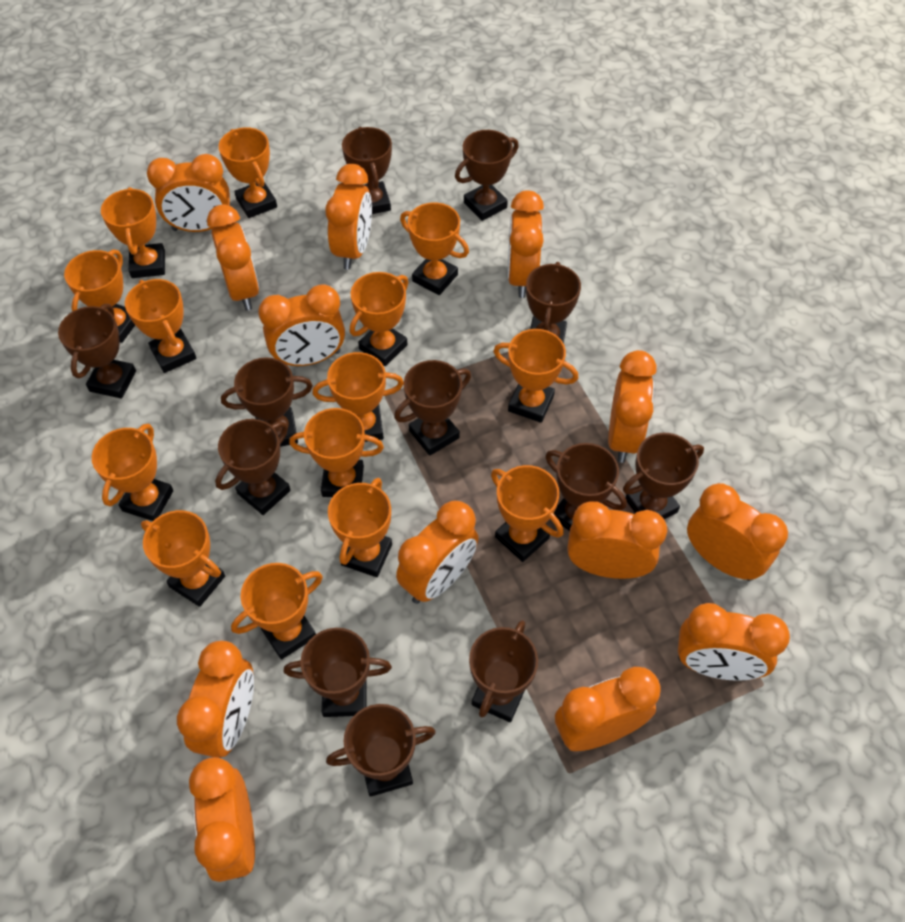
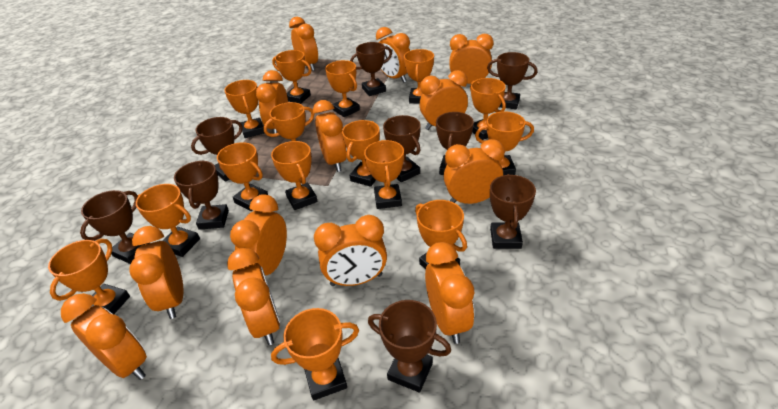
brown trophy: 12 -> 9
orange trophy: 14 -> 15

